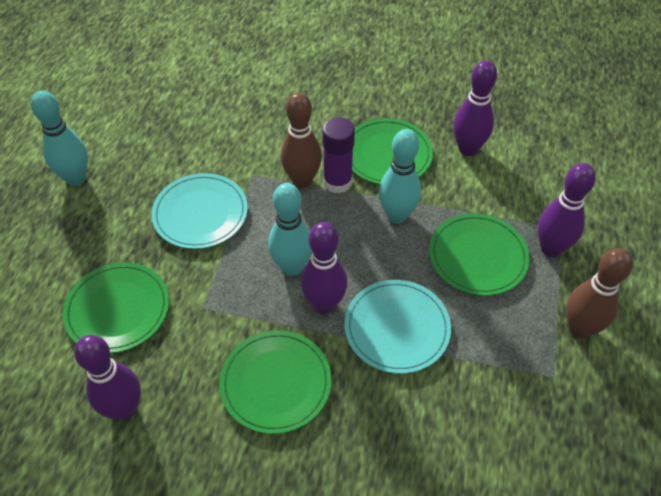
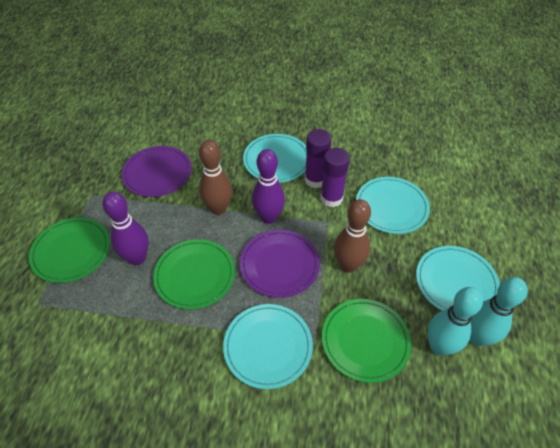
green plate: 4 -> 3
purple bowling pin: 4 -> 2
purple glue stick: 1 -> 2
purple plate: 0 -> 2
turquoise bowling pin: 3 -> 2
turquoise plate: 2 -> 4

